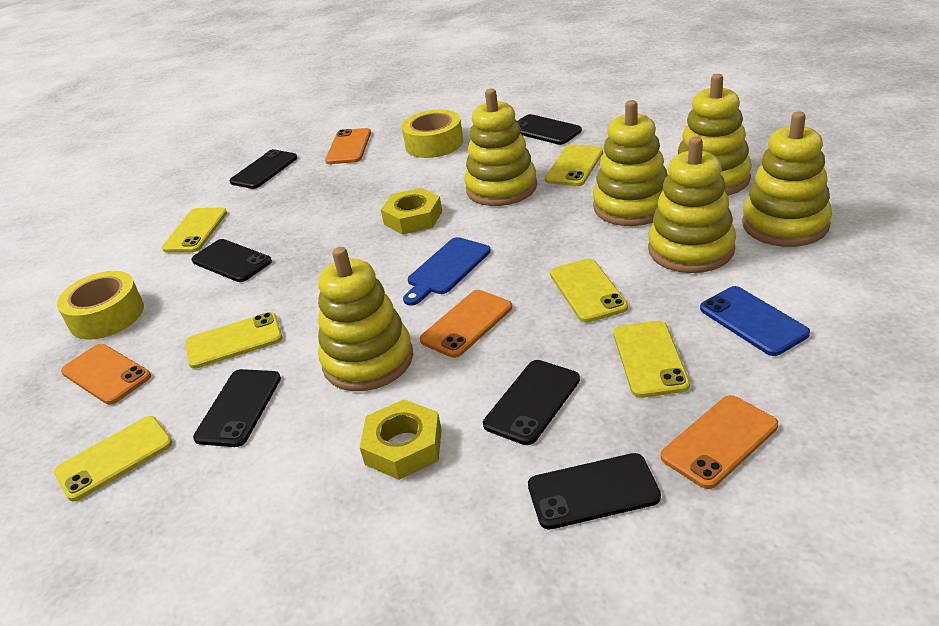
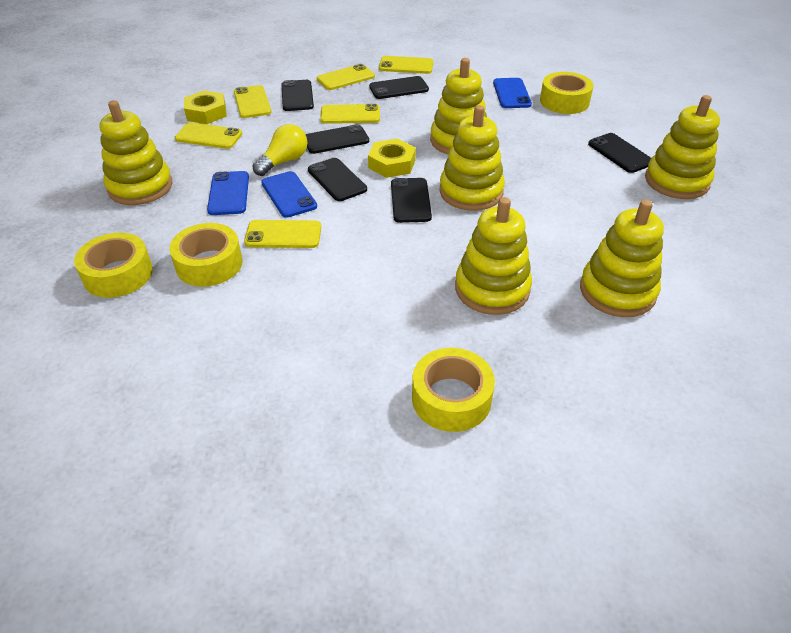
blue cutting board: 1 -> 0
blue phone: 1 -> 3
orange phone: 4 -> 0
yellow light bulb: 0 -> 1
yellow tape: 2 -> 4

